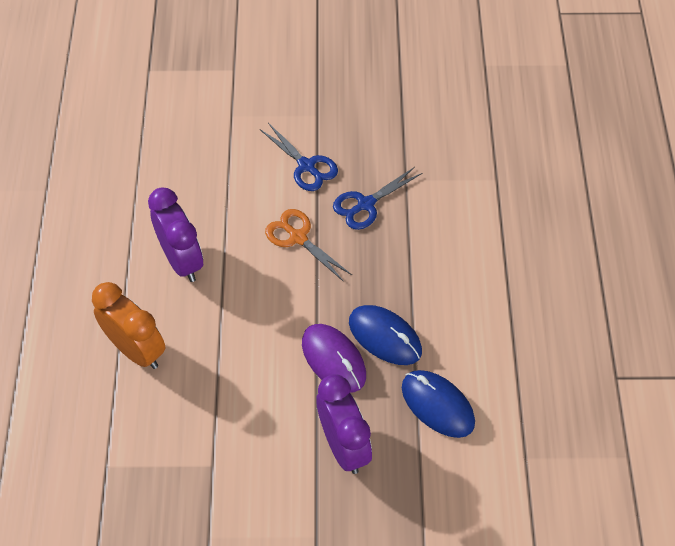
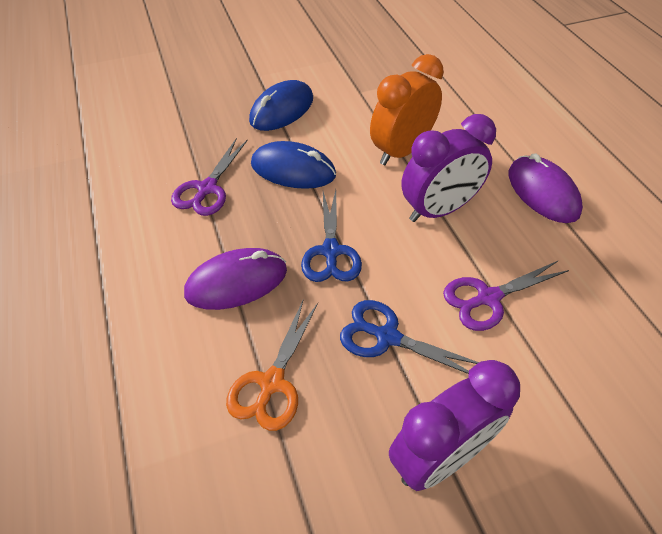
purple mouse: 1 -> 2
purple scissors: 0 -> 2

